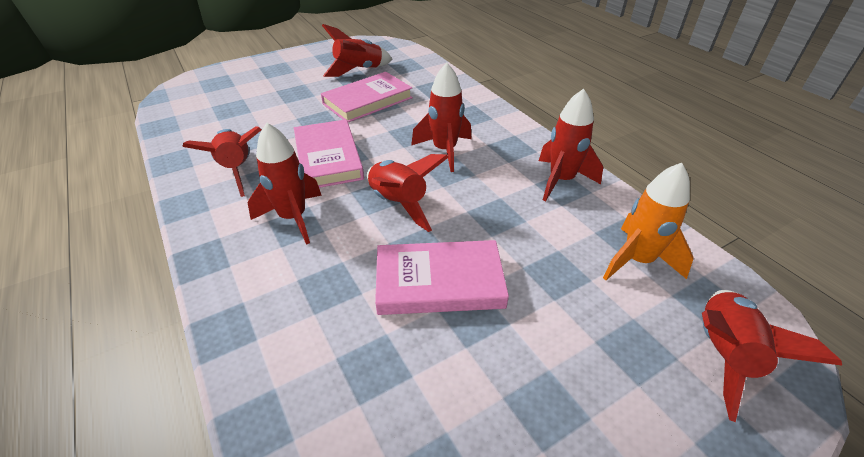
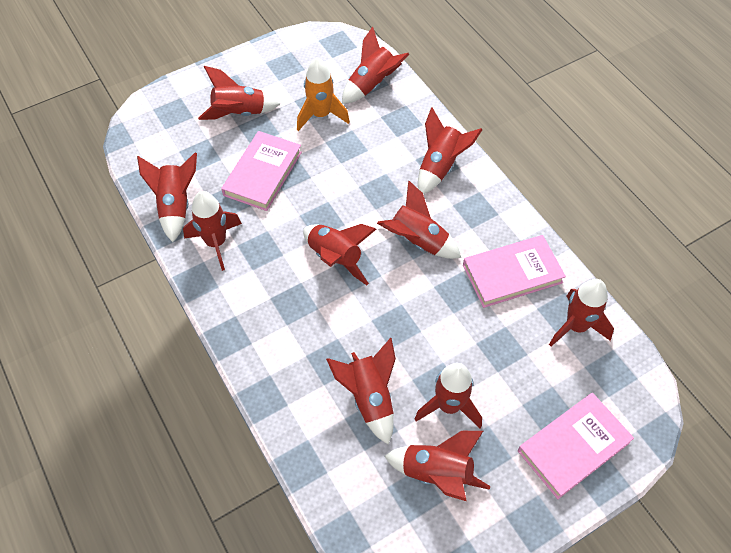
red rocket: 7 -> 11

